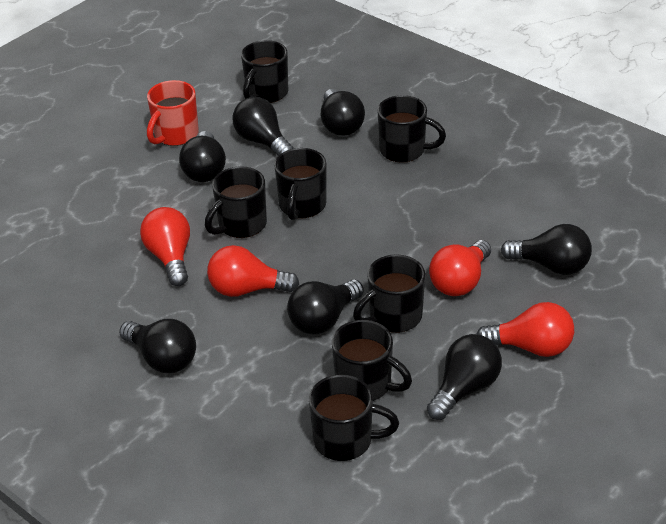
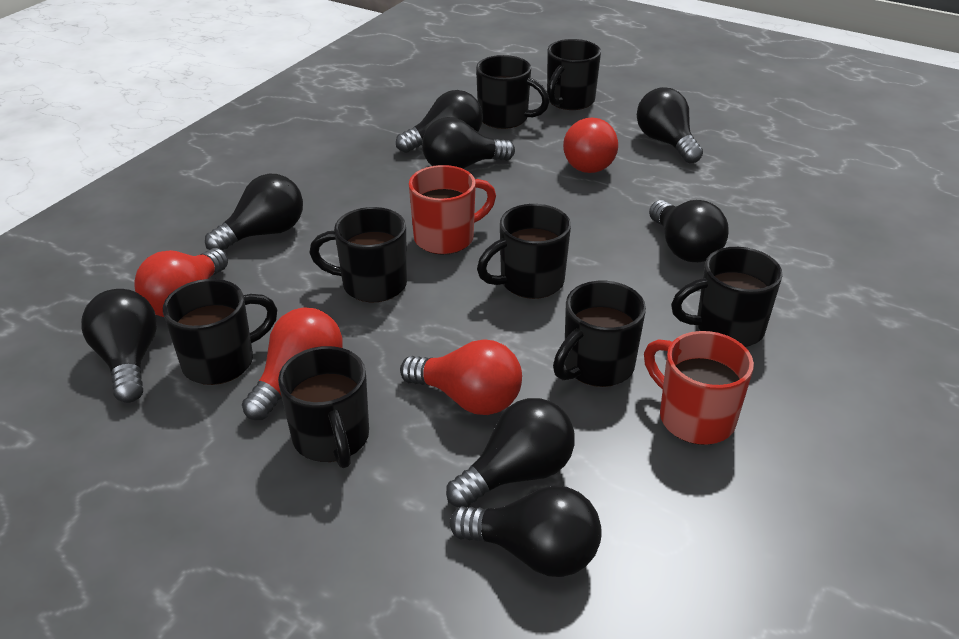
black light bulb: 7 -> 8
black mug: 7 -> 8
red mug: 1 -> 2

